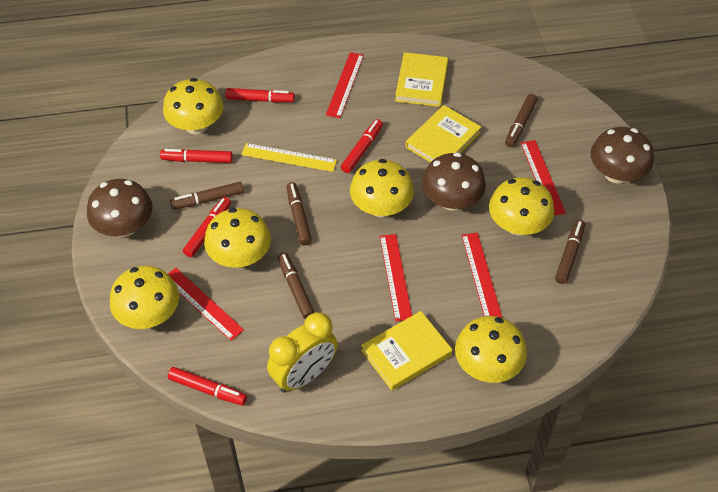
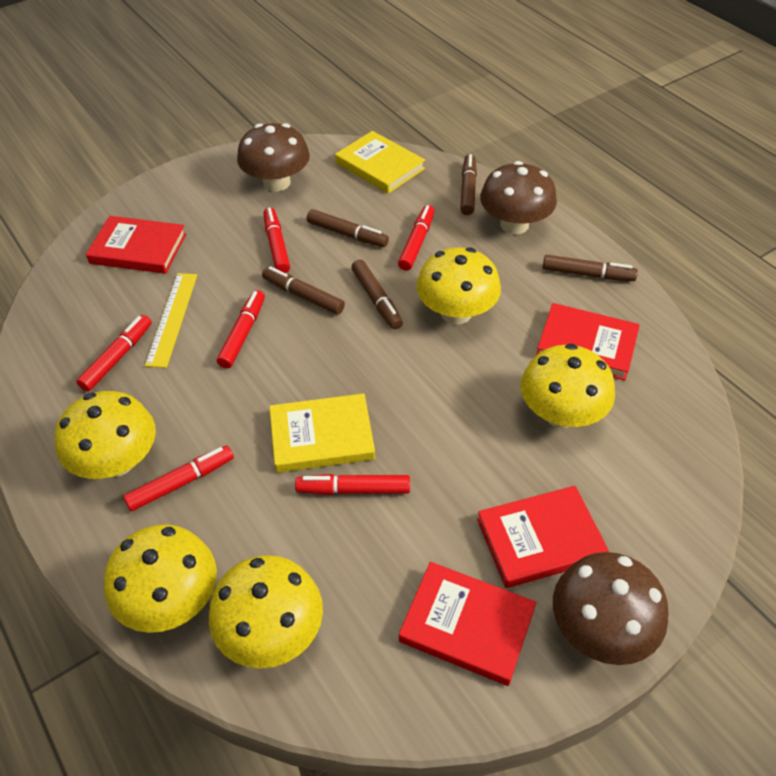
red book: 0 -> 4
red marker: 5 -> 6
red ruler: 5 -> 0
yellow book: 3 -> 2
yellow clock: 1 -> 0
yellow mushroom: 6 -> 5

